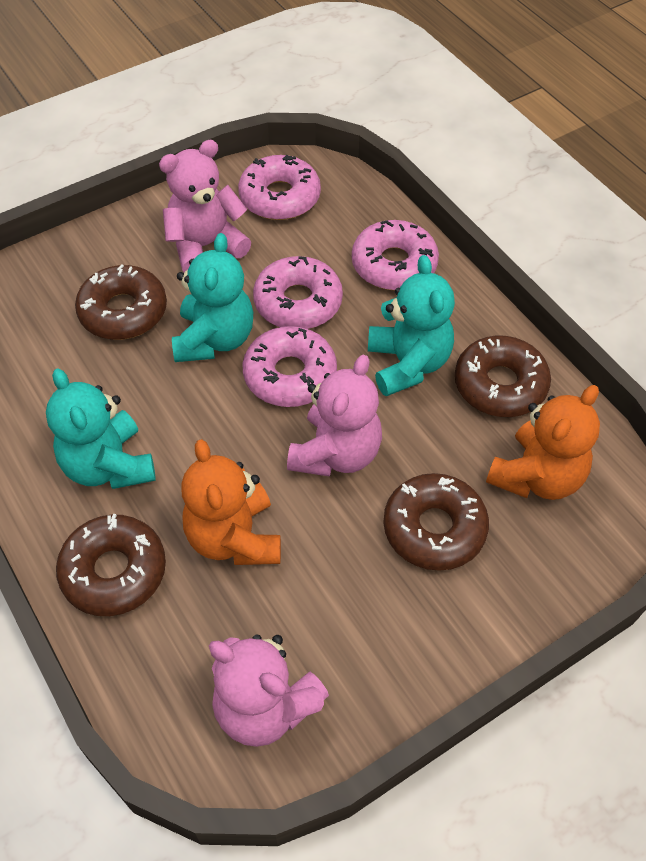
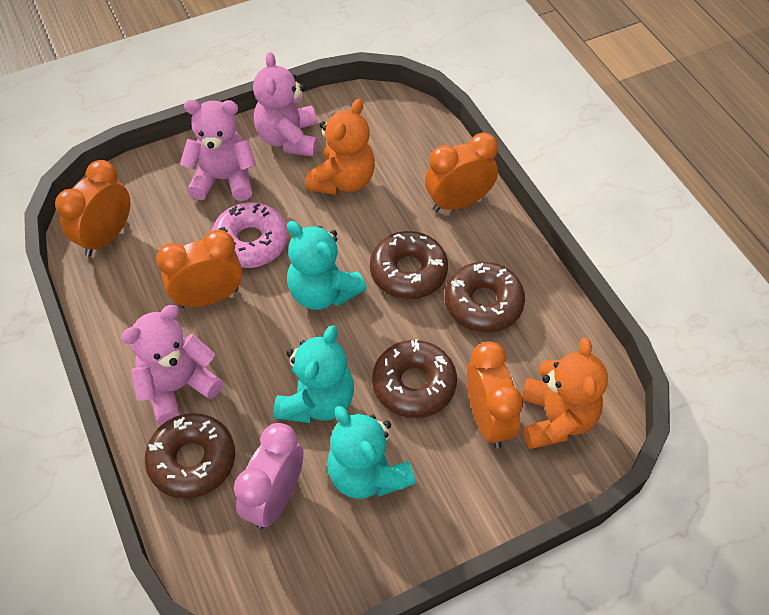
orange clock: 0 -> 4
pink clock: 0 -> 1
pink donut: 4 -> 1

